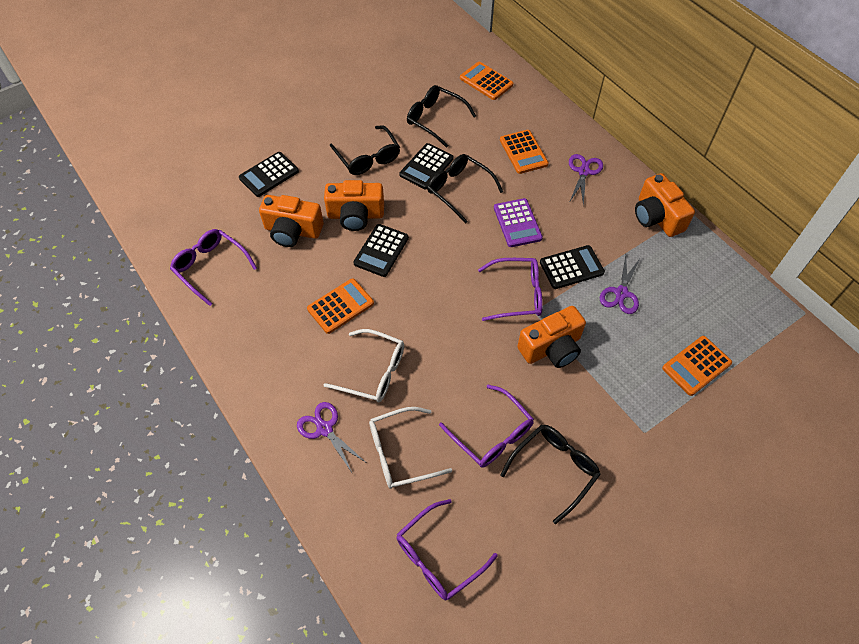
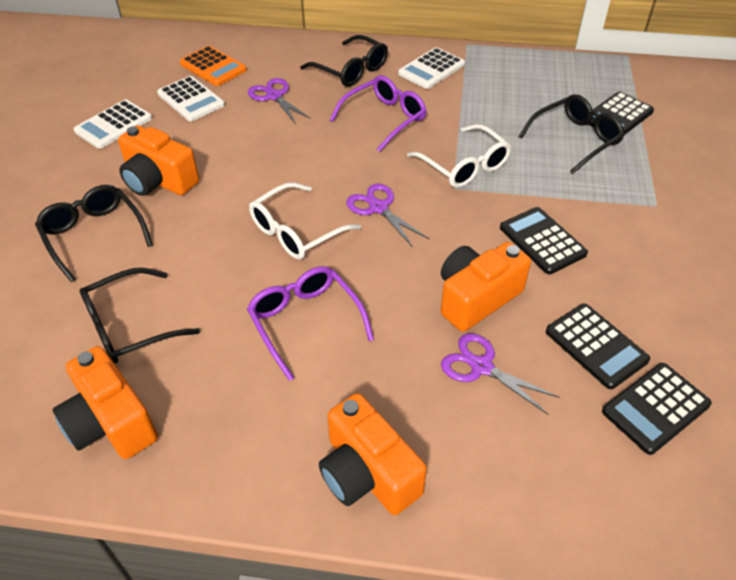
orange calculator: 4 -> 1
purple calculator: 1 -> 0
purple glasses: 4 -> 2
white calculator: 0 -> 3

